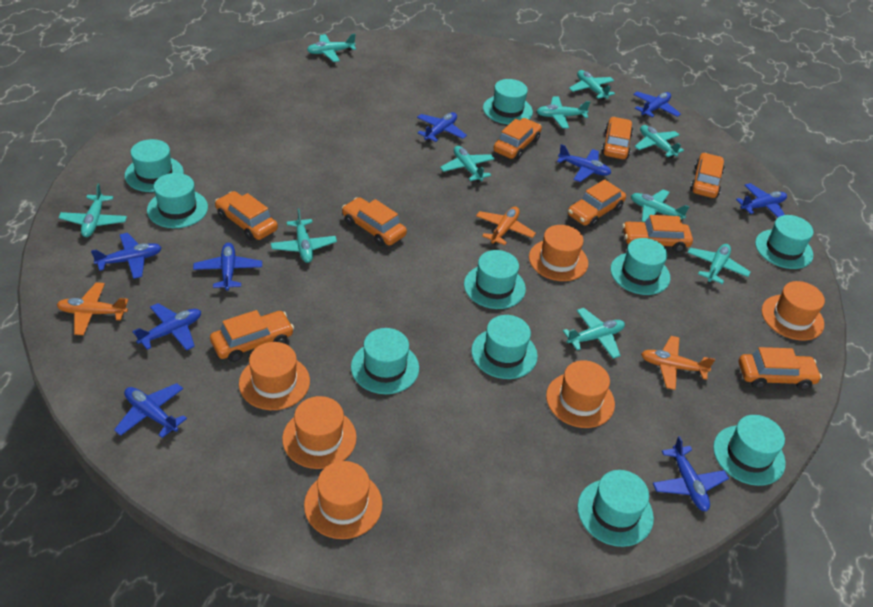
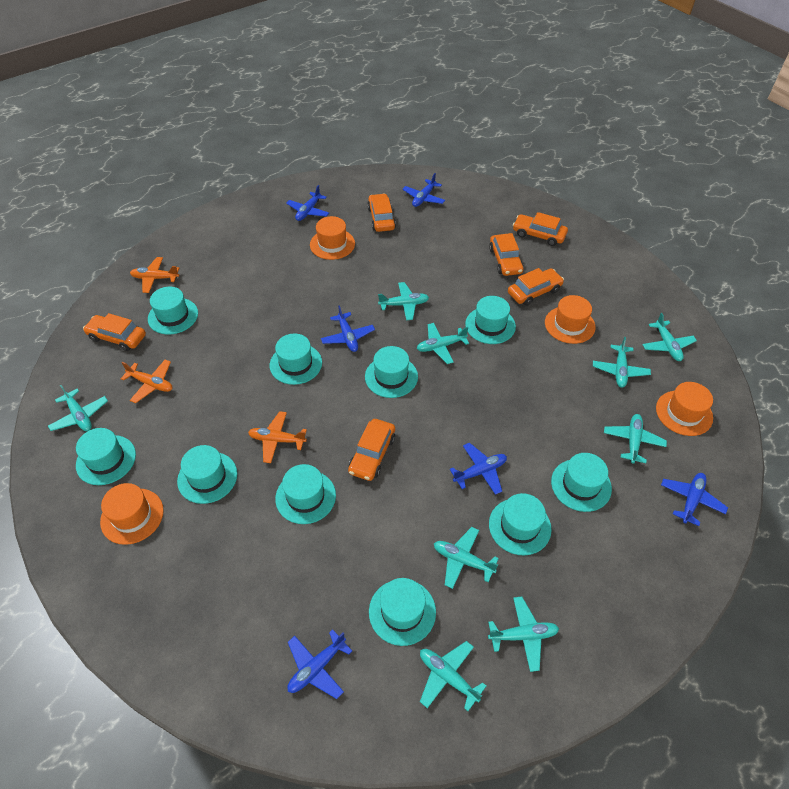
blue plane: 9 -> 6
orange car: 9 -> 6
orange hat: 6 -> 4
turquoise plane: 10 -> 9

